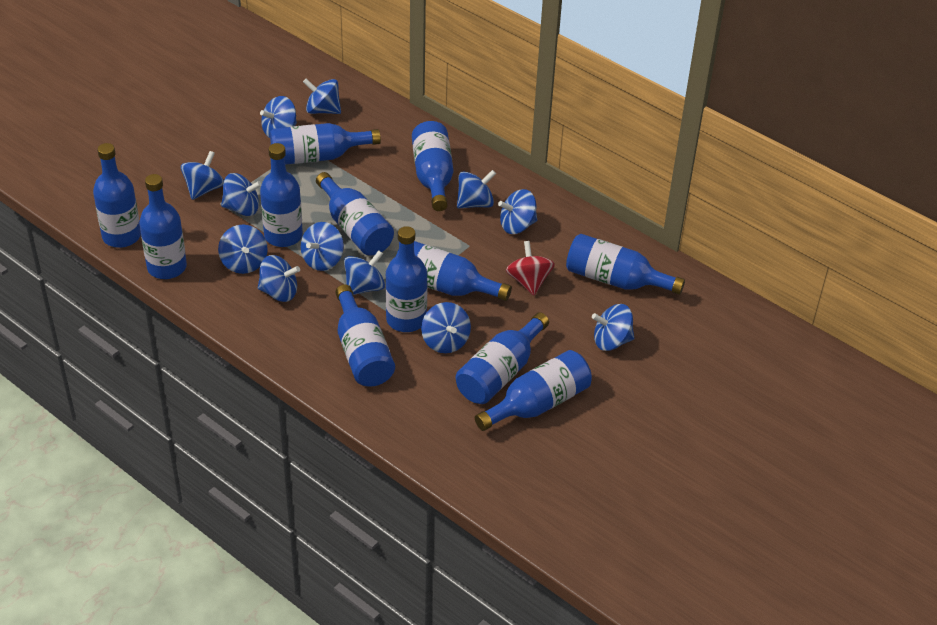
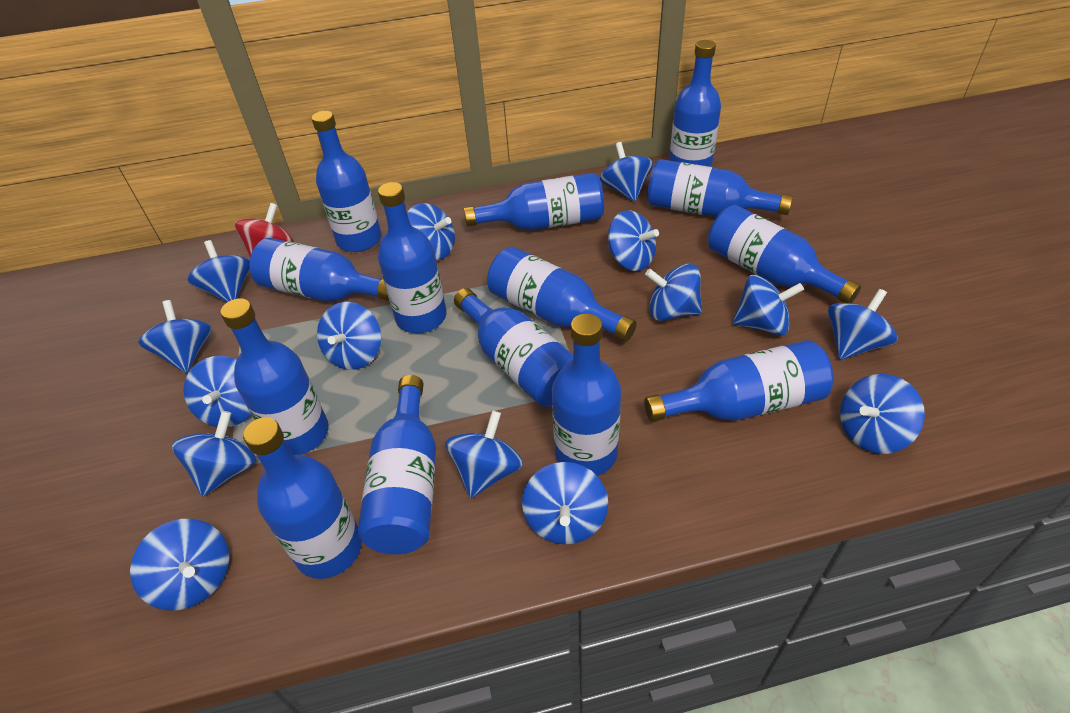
blue bottle: 12 -> 14
blue spinning top: 12 -> 15

